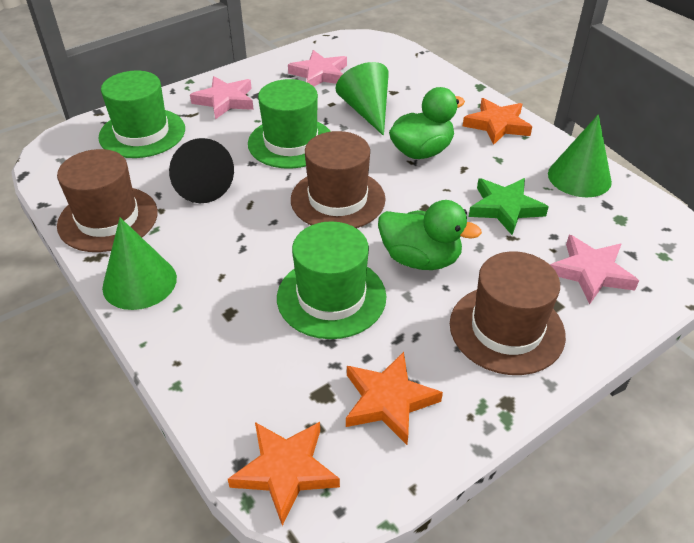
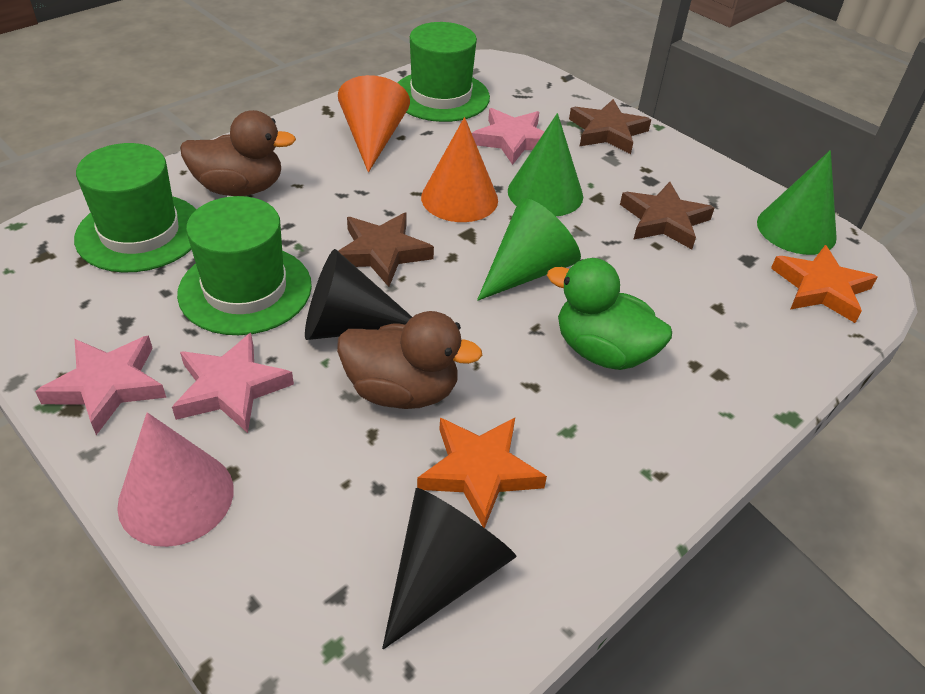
black cone: 1 -> 2
brown duck: 0 -> 2
brown hat: 3 -> 0
brown star: 0 -> 3
green duck: 2 -> 1
green star: 1 -> 0
orange cone: 0 -> 2
orange star: 3 -> 2
pink cone: 0 -> 1

